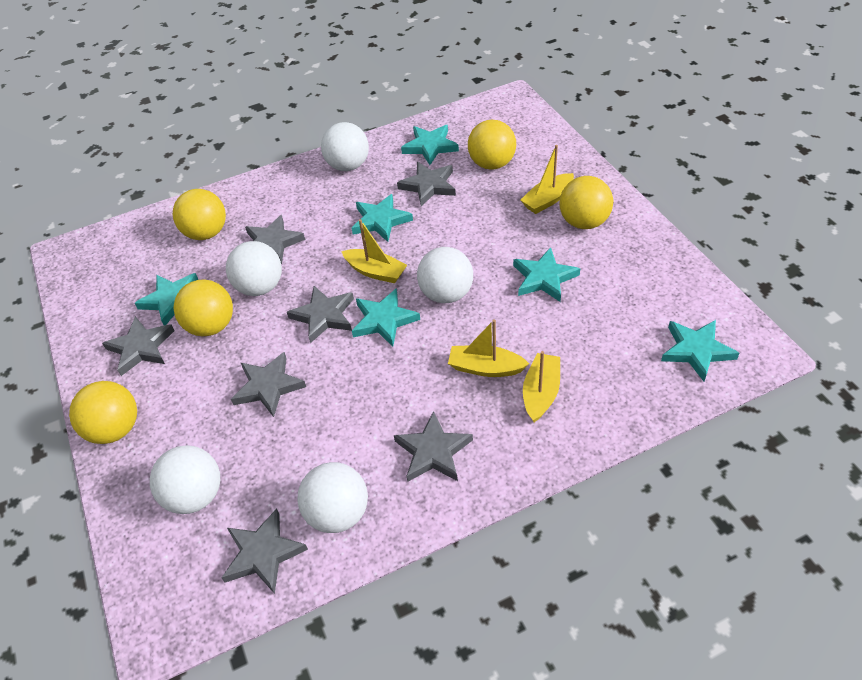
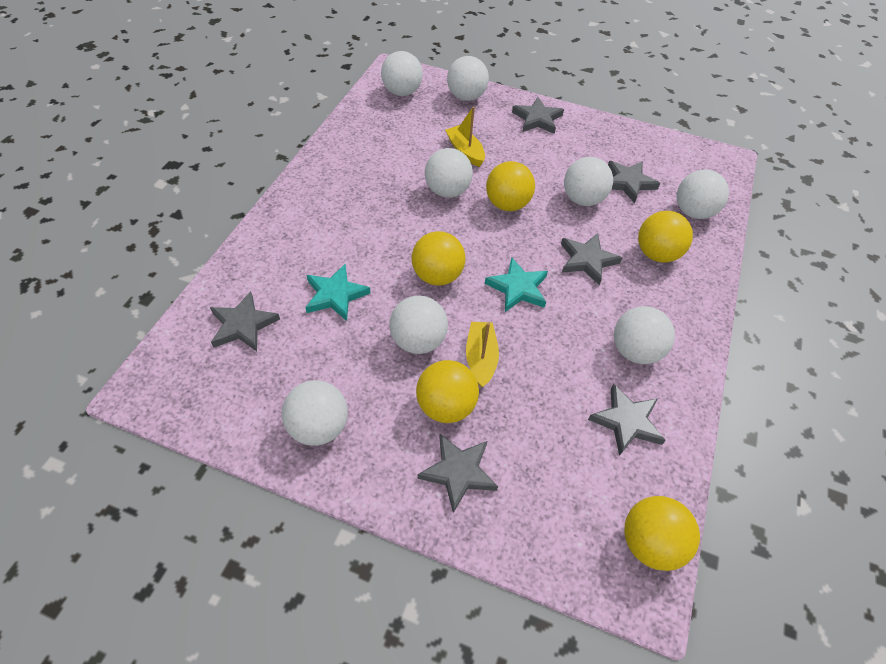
grey star: 7 -> 6
turquoise star: 6 -> 2
white ball: 5 -> 8
yellow boat: 4 -> 2

